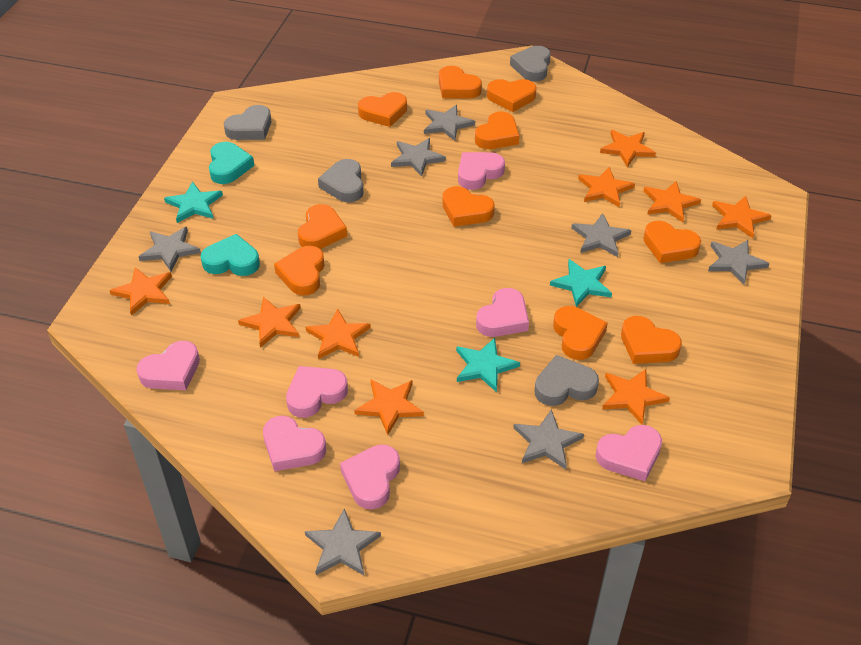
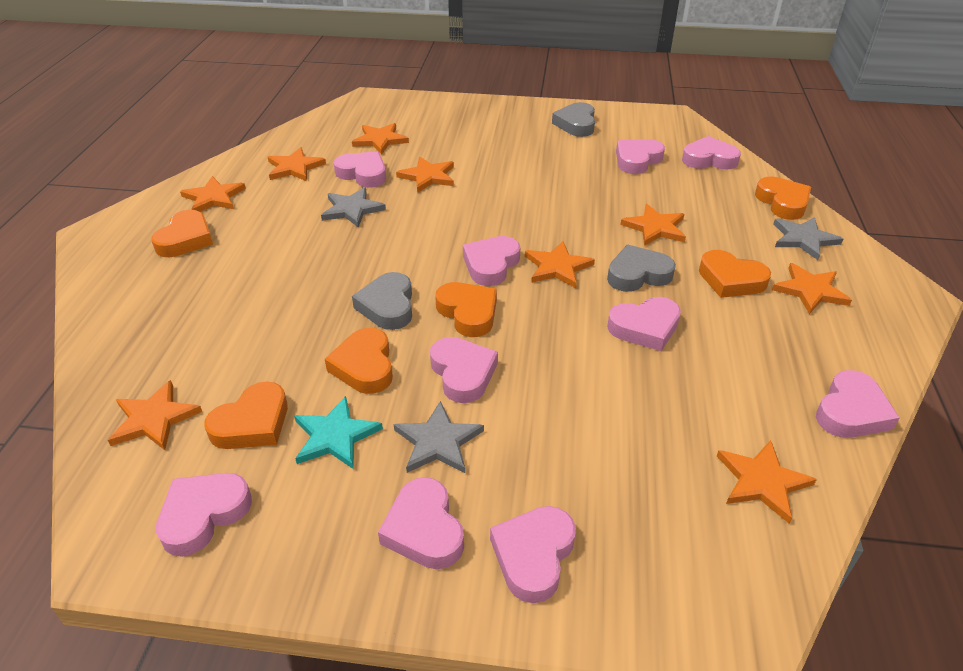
grey heart: 4 -> 3
grey star: 7 -> 3
orange heart: 10 -> 6
pink heart: 7 -> 10
turquoise heart: 2 -> 0
turquoise star: 3 -> 1

